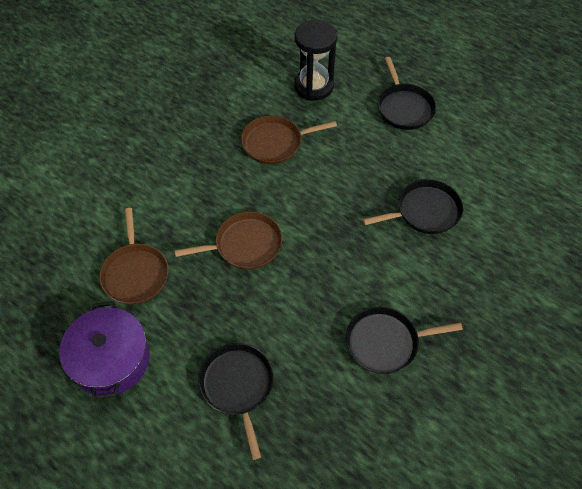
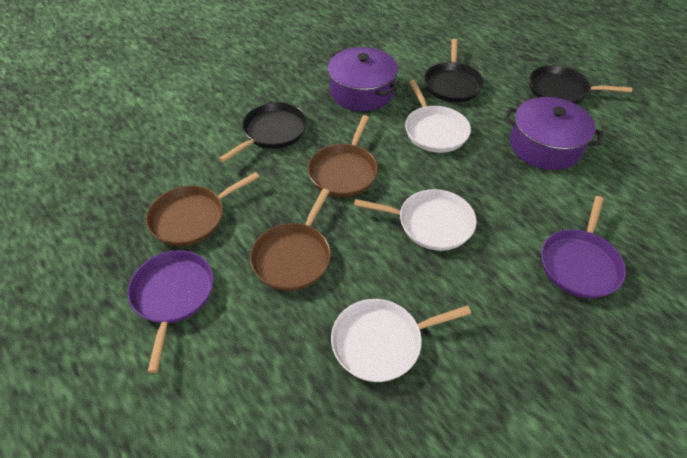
black hourglass: 1 -> 0
black pan: 4 -> 3
purple pan: 0 -> 2
purple pot: 1 -> 2
white pan: 0 -> 3

